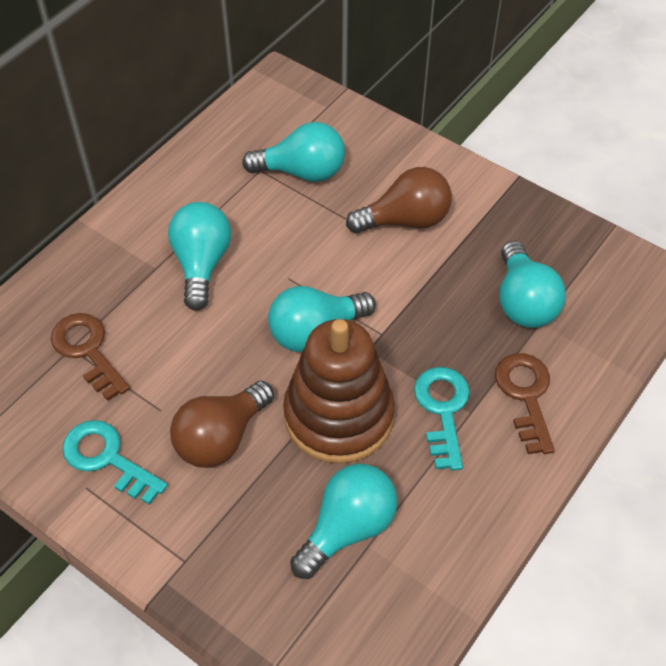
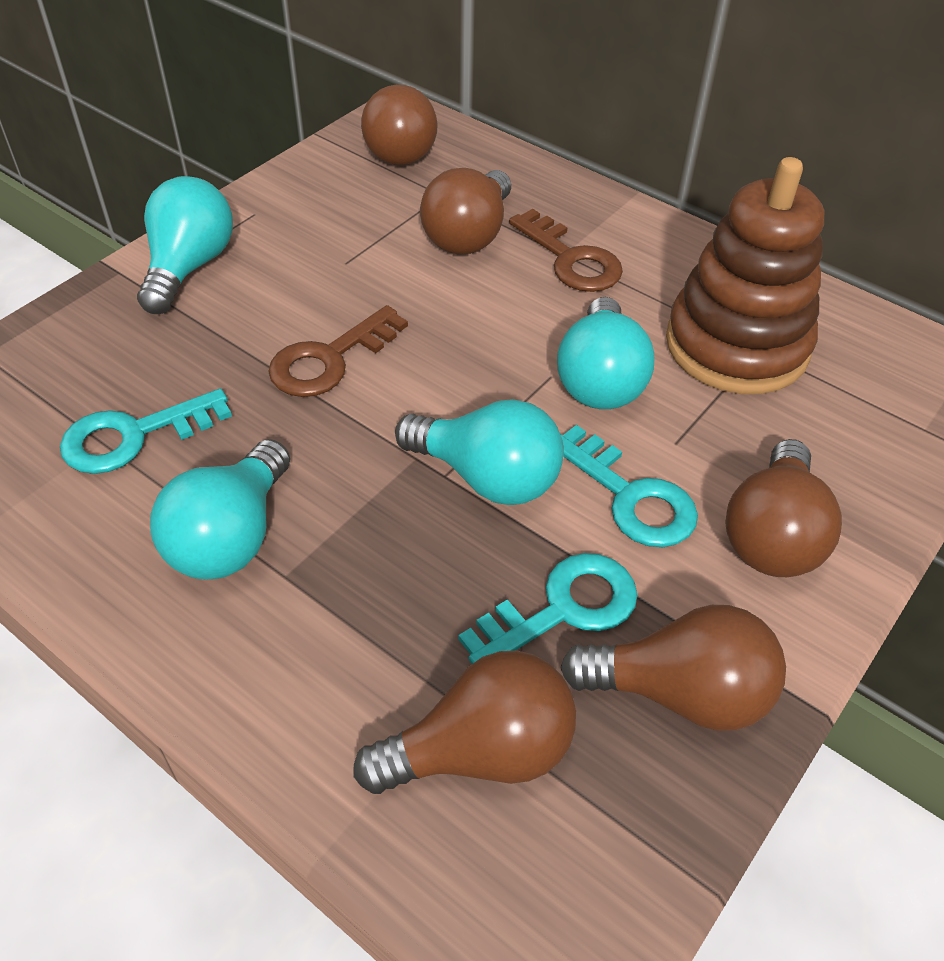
brown light bulb: 2 -> 5
turquoise key: 2 -> 3
turquoise light bulb: 5 -> 4

